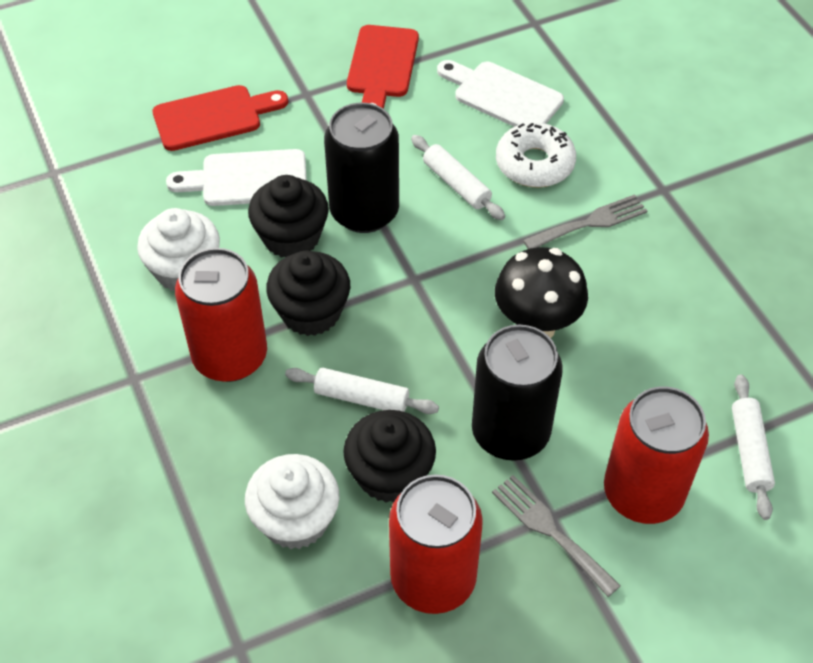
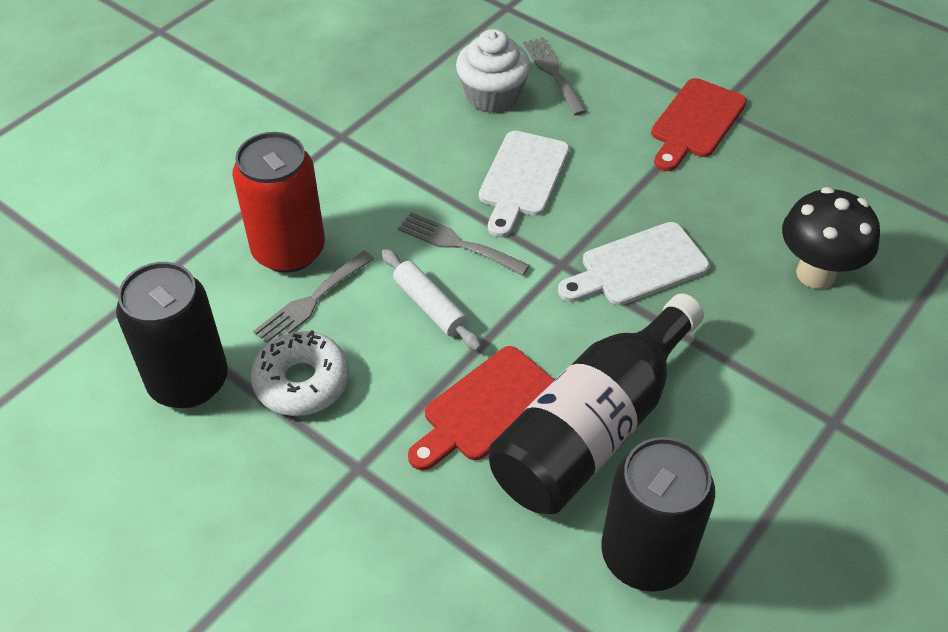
black bottle: 0 -> 1
black cupcake: 3 -> 0
grey fork: 2 -> 3
red can: 3 -> 1
white cupcake: 2 -> 1
white rolling pin: 3 -> 1

